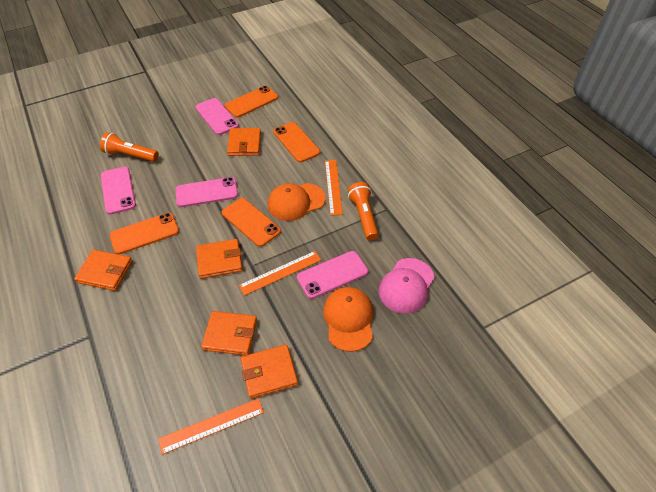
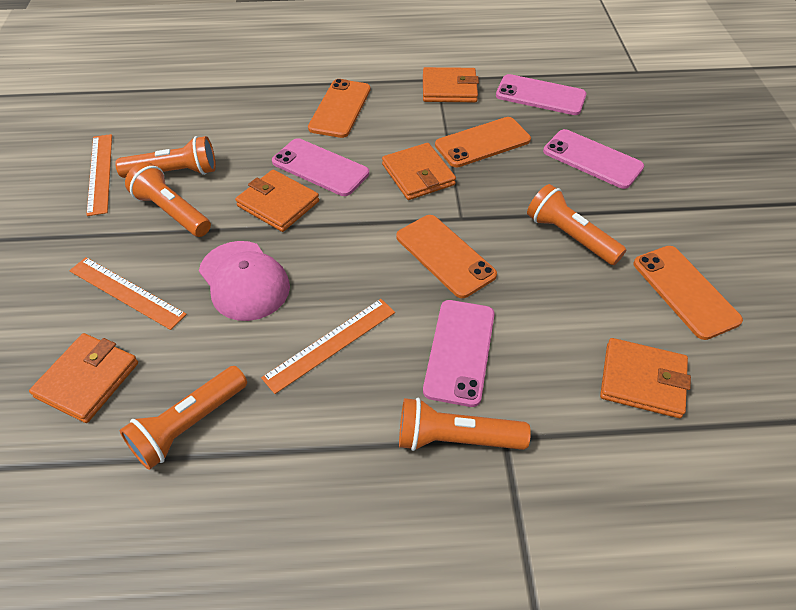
orange cap: 2 -> 0
orange flashlight: 2 -> 5

